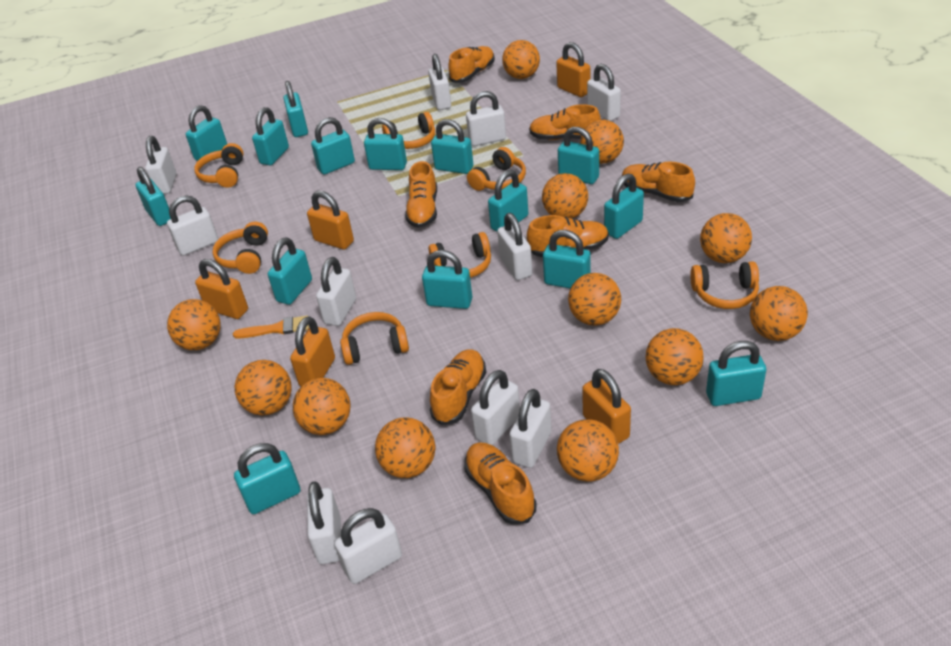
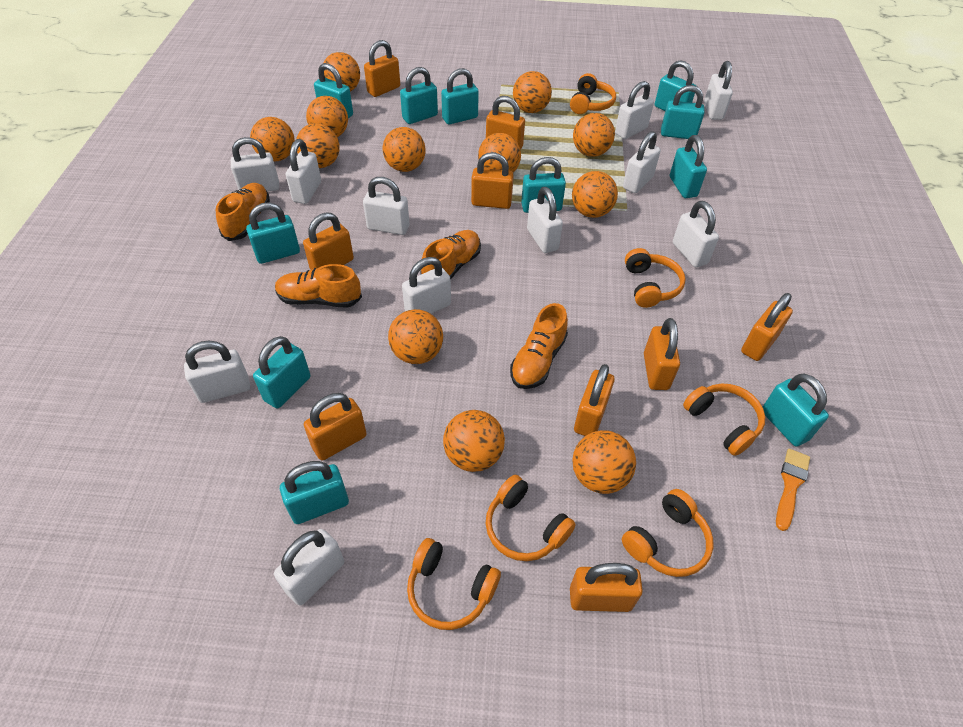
orange headphones: 7 -> 6
orange padlock: 5 -> 9
orange shoe: 7 -> 4
turquoise padlock: 15 -> 11

